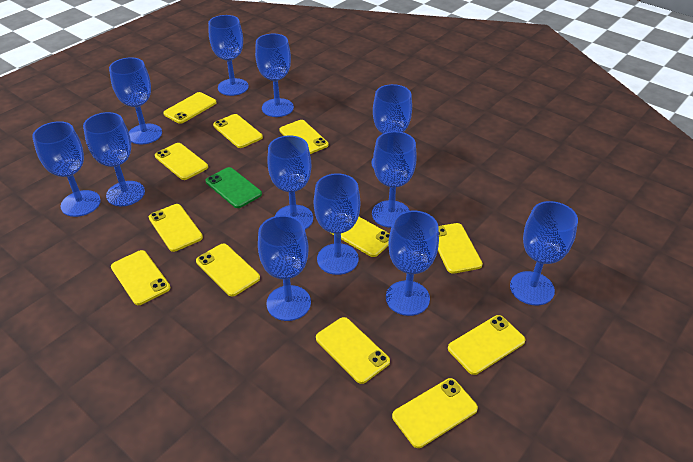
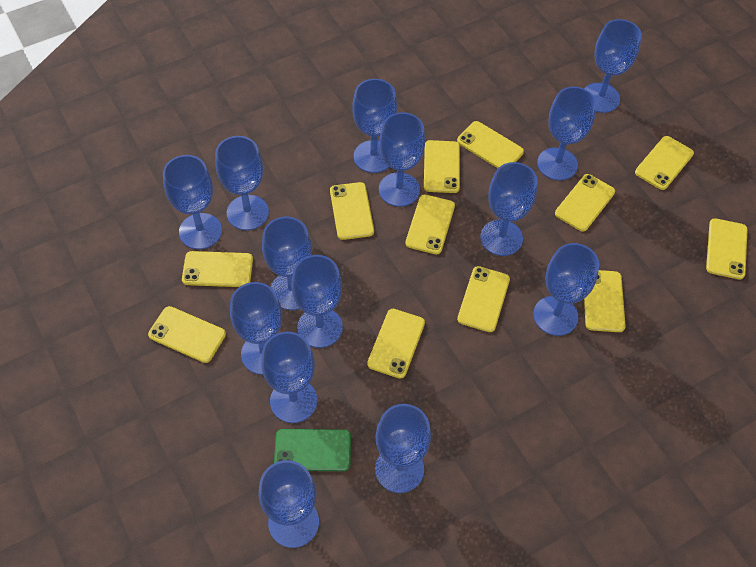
blue goblet: 12 -> 14

